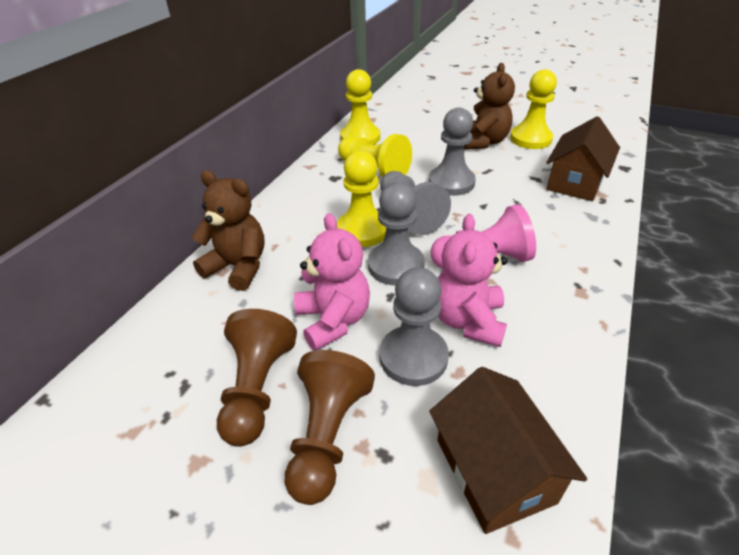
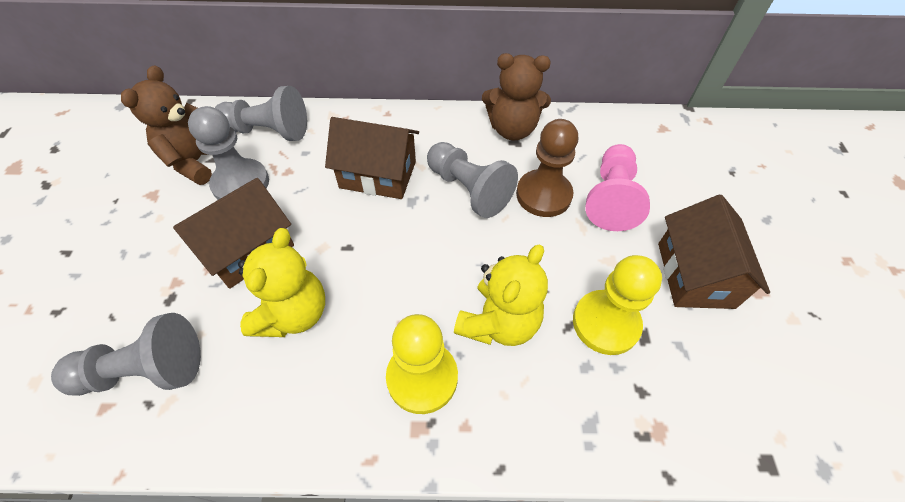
brown house: 2 -> 3
brown pawn: 2 -> 1
pink teddy bear: 2 -> 0
yellow pawn: 4 -> 2
yellow teddy bear: 0 -> 2

